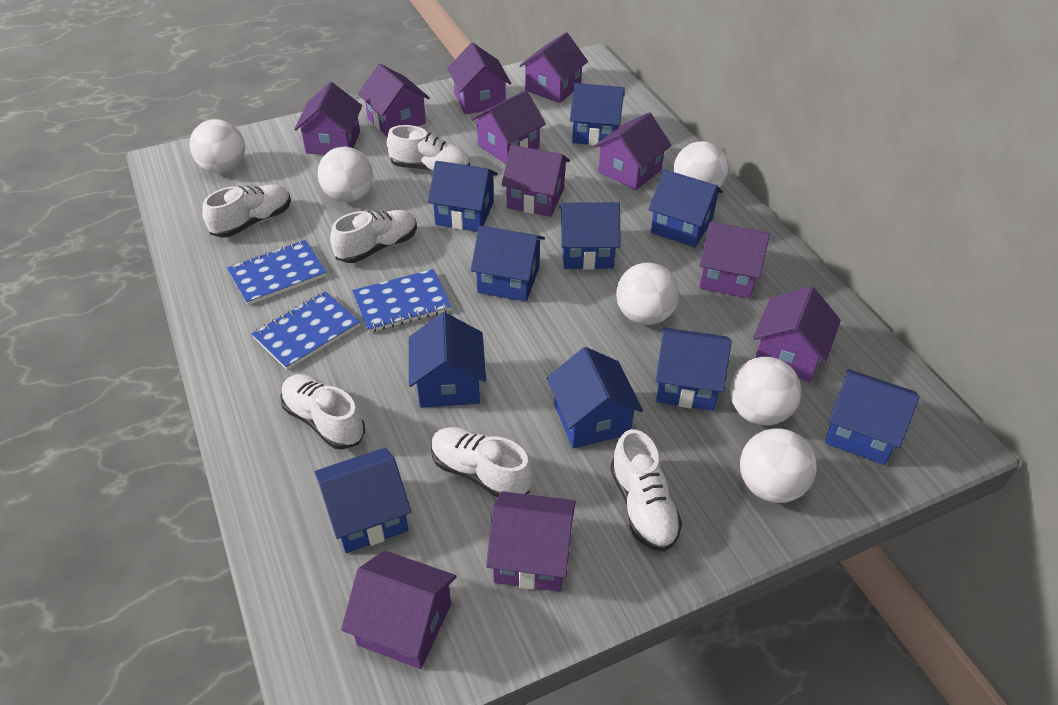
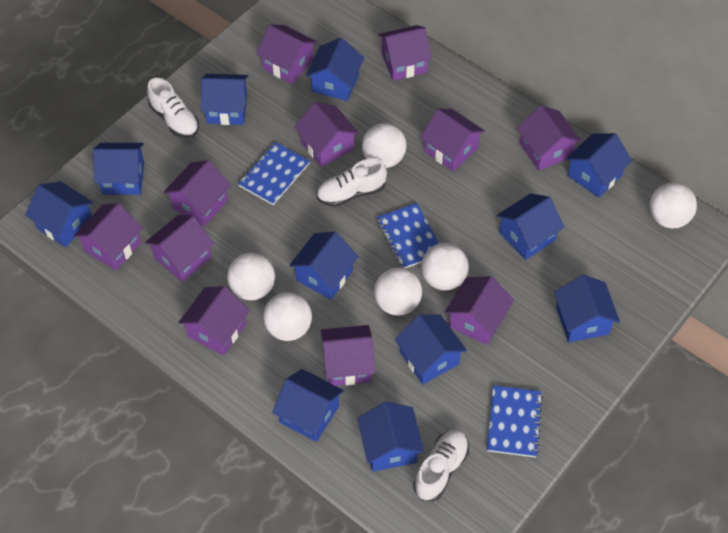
blue house: 10 -> 11
white shoe: 6 -> 3

